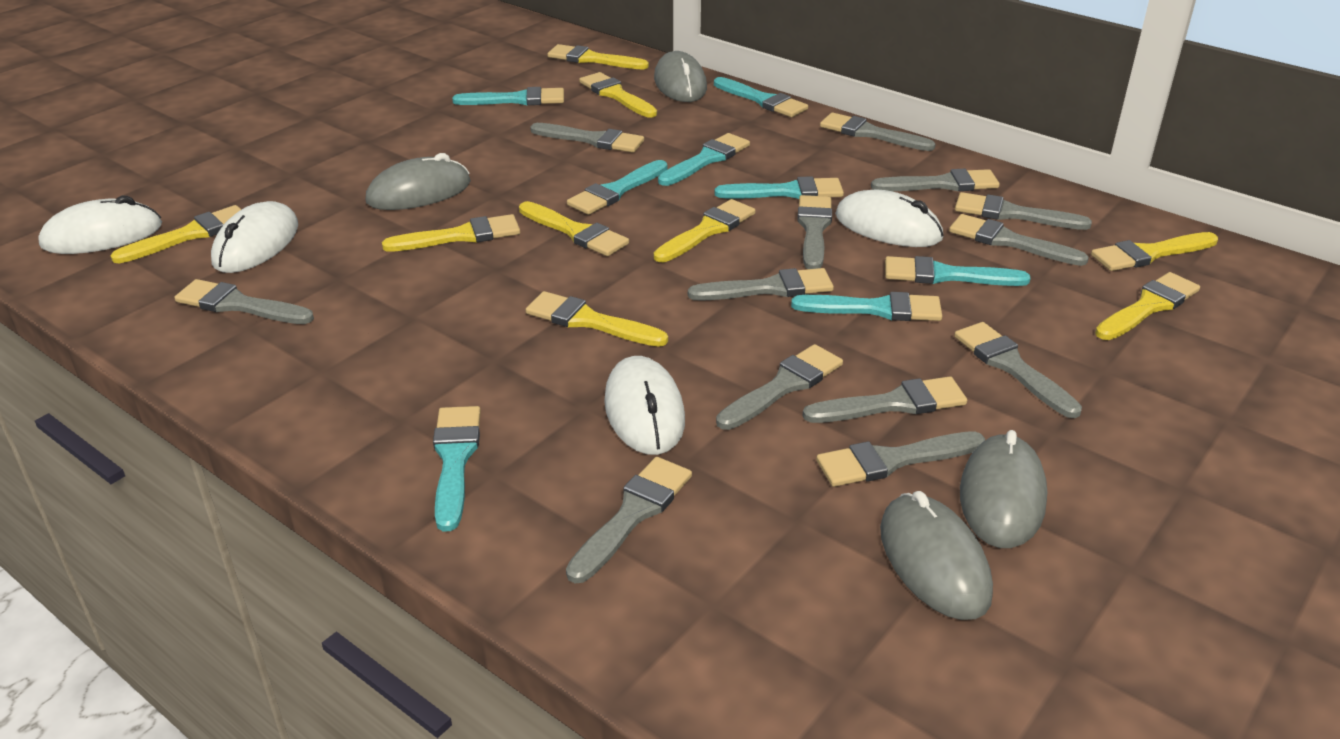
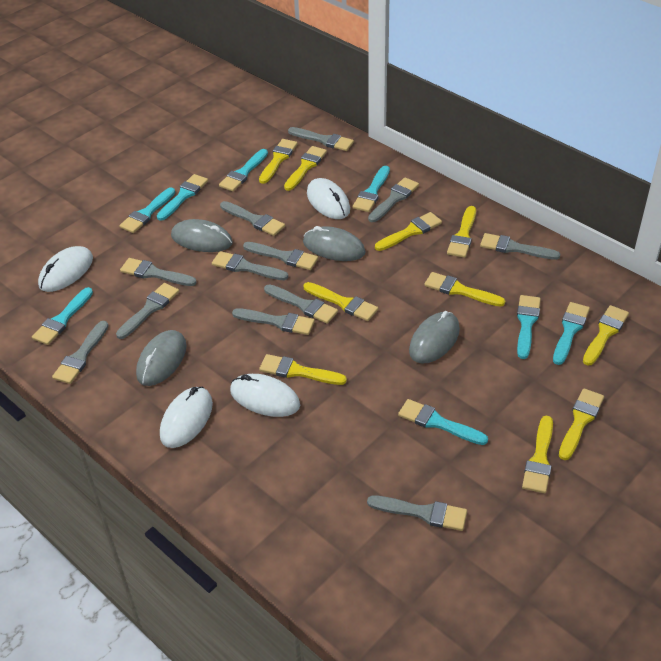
grey brush: 13 -> 12
yellow brush: 9 -> 10

